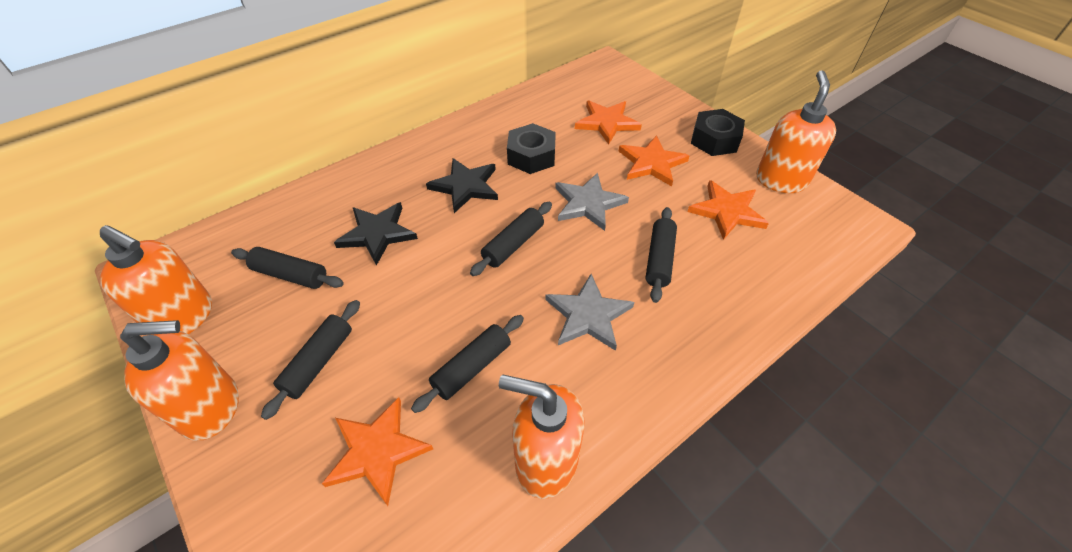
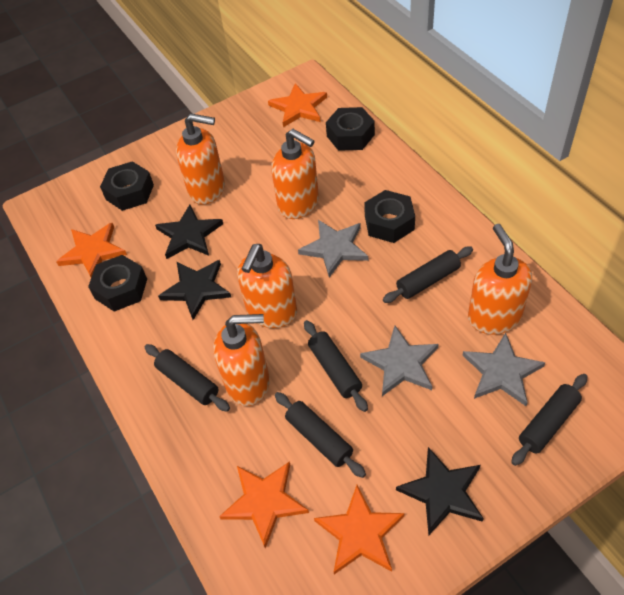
black nut: 2 -> 4
black star: 2 -> 3
grey star: 2 -> 3
orange soap dispenser: 4 -> 5

